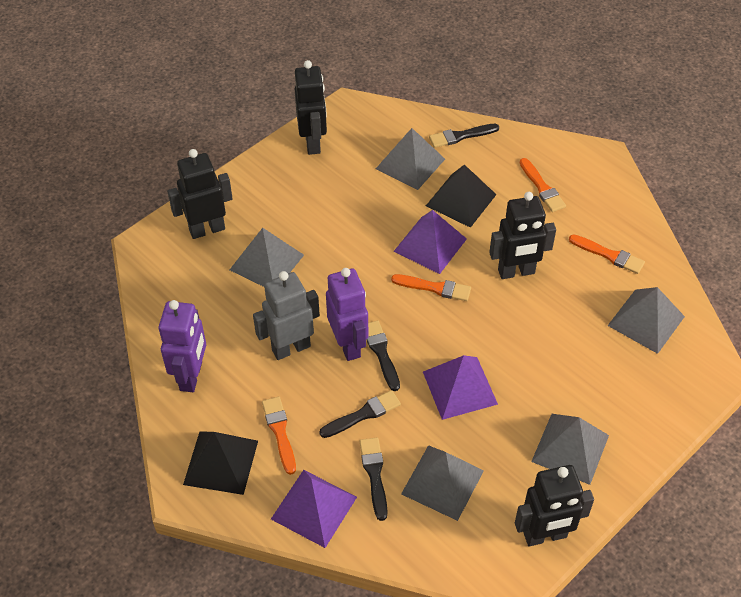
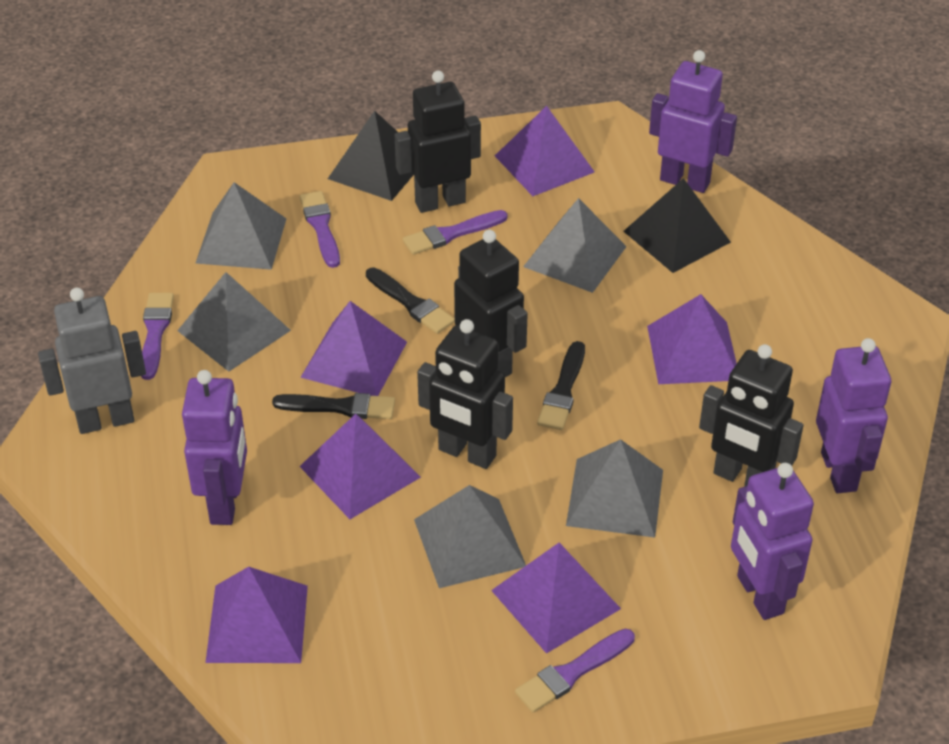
black brush: 4 -> 3
orange brush: 4 -> 0
purple brush: 0 -> 4
purple pyramid: 3 -> 6
purple robot: 2 -> 4

